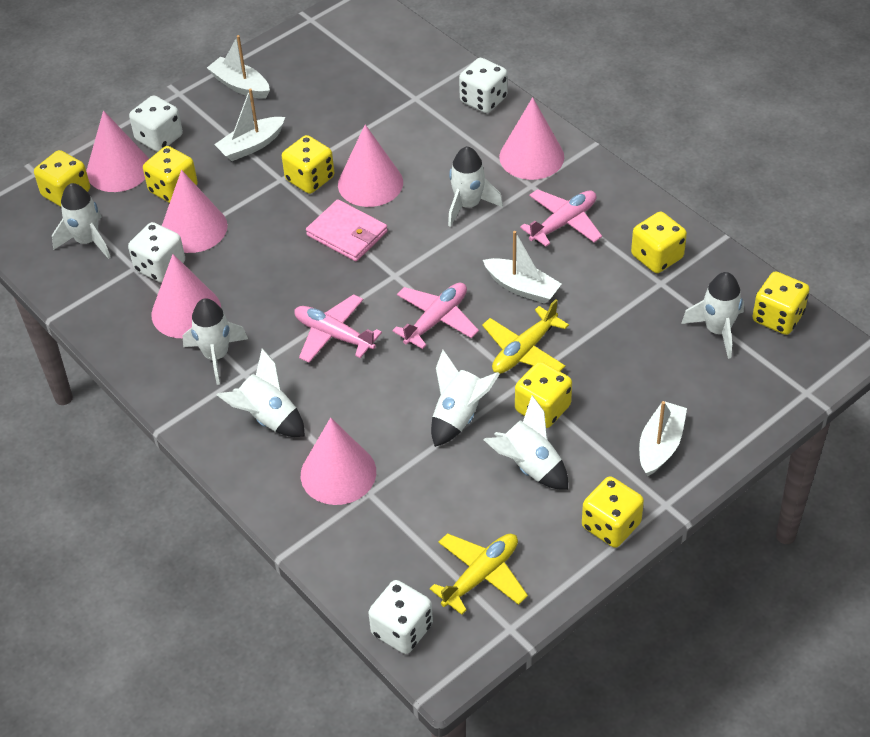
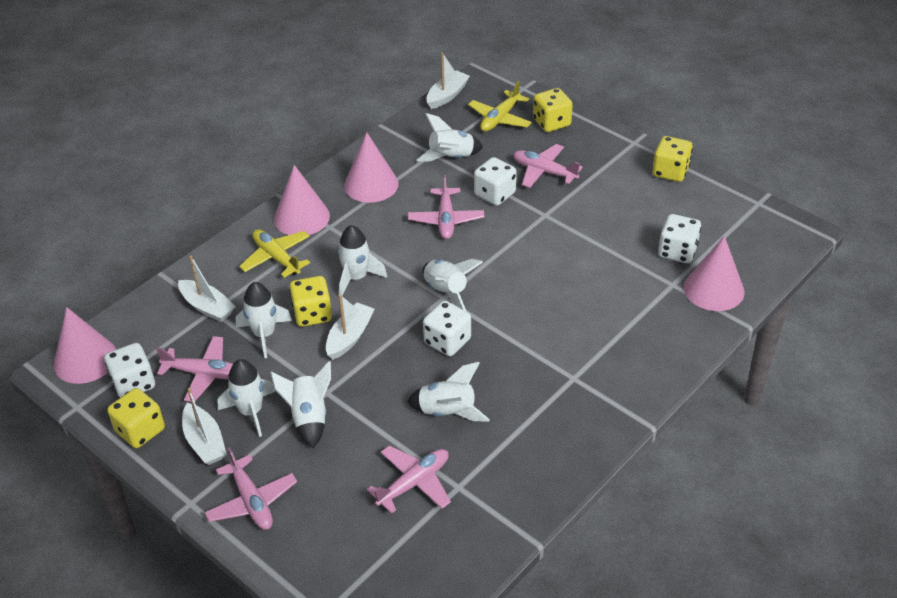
pink cone: 6 -> 4
pink plane: 3 -> 5
pink wallet: 1 -> 0
yellow dice: 7 -> 4

